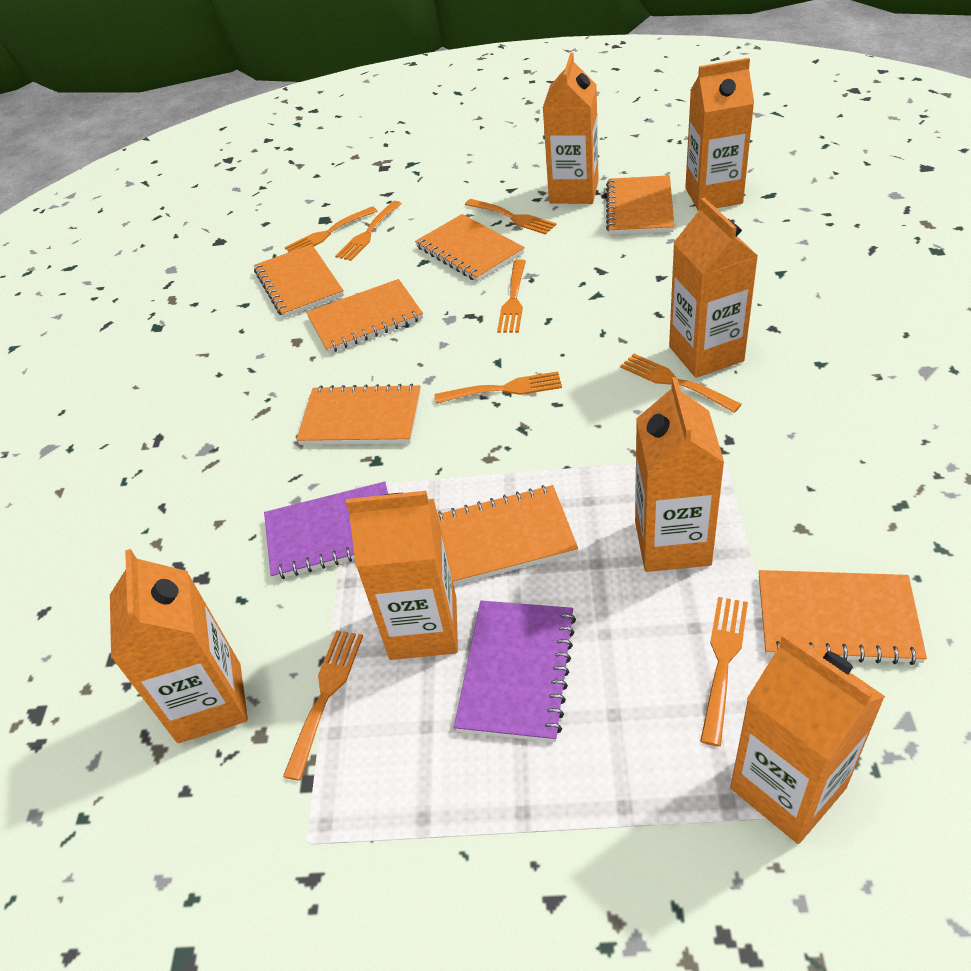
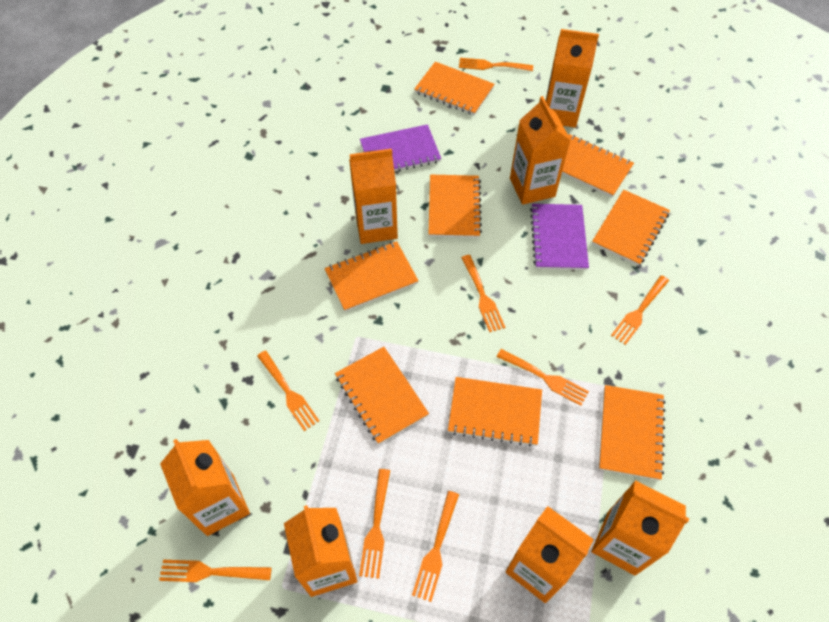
orange notebook: 7 -> 8

